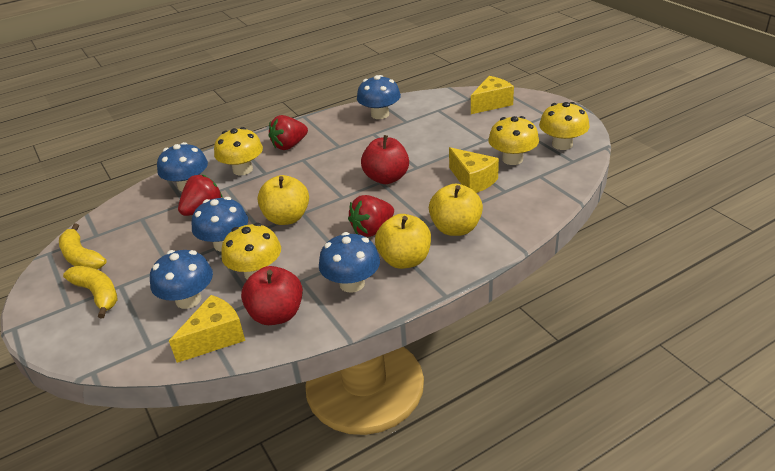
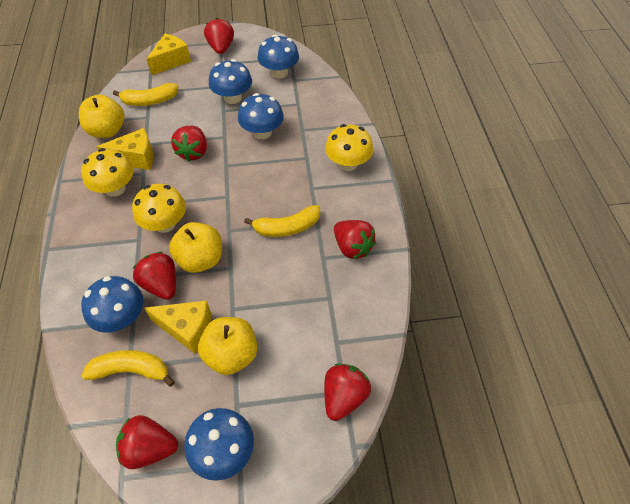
red apple: 2 -> 0
red strawberry: 3 -> 6
yellow banana: 2 -> 3
yellow mushroom: 4 -> 3

